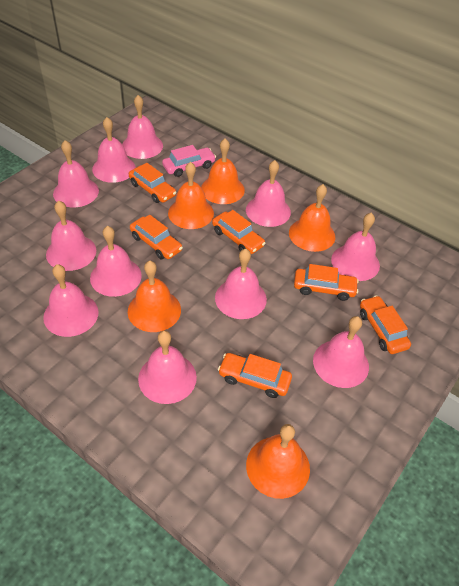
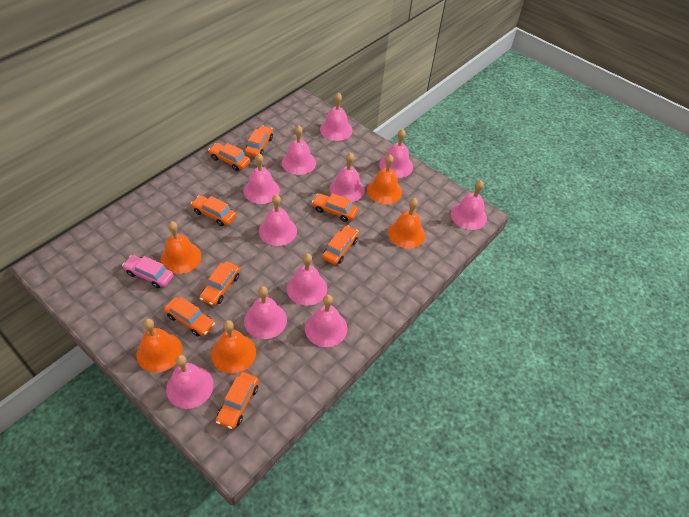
orange car: 6 -> 8

